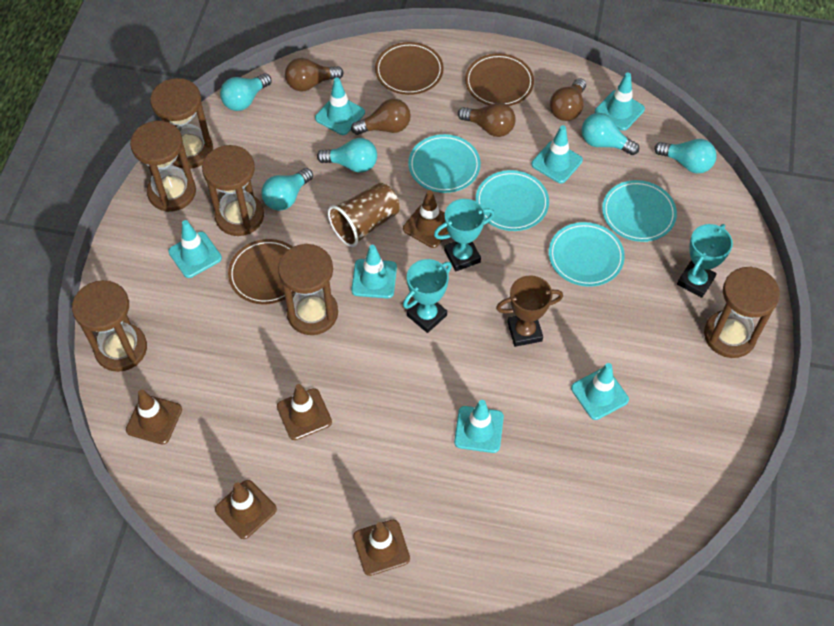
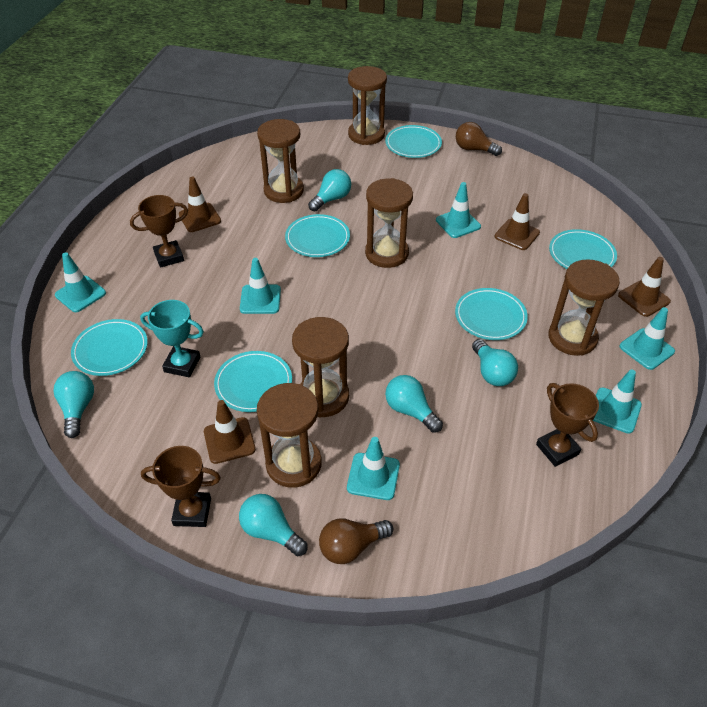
brown cup: 1 -> 0
brown light bulb: 4 -> 2
brown plate: 3 -> 0
brown traffic cone: 5 -> 4
brown trophy: 1 -> 3
turquoise plate: 4 -> 6
turquoise traffic cone: 7 -> 6
turquoise trophy: 3 -> 1

